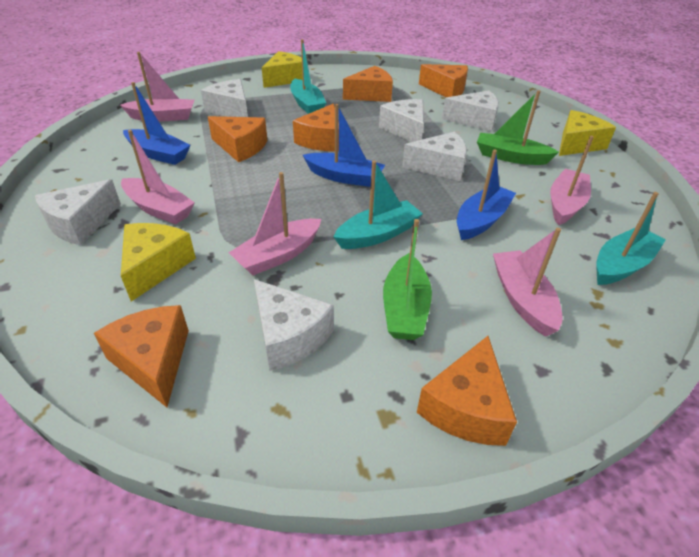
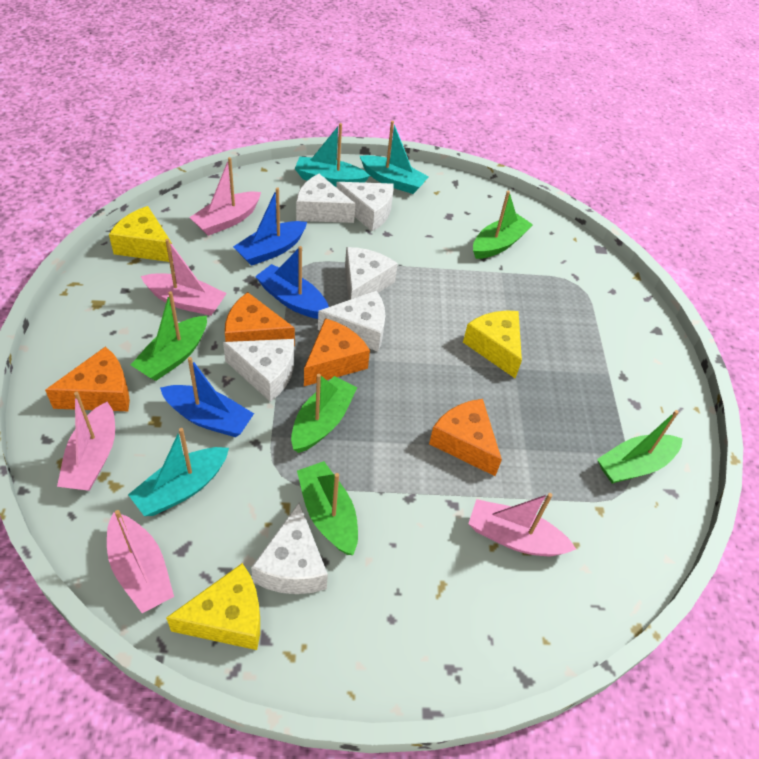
green boat: 2 -> 5
orange cheese: 6 -> 4

